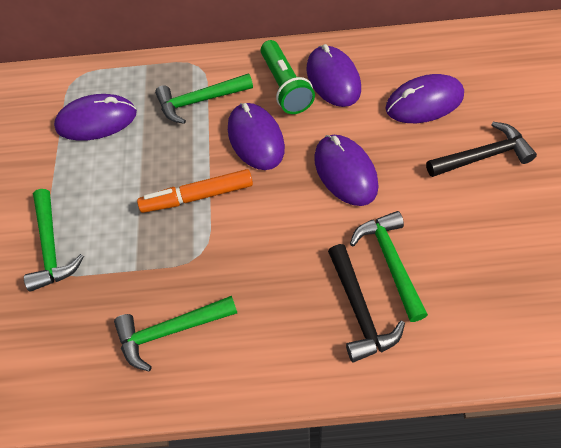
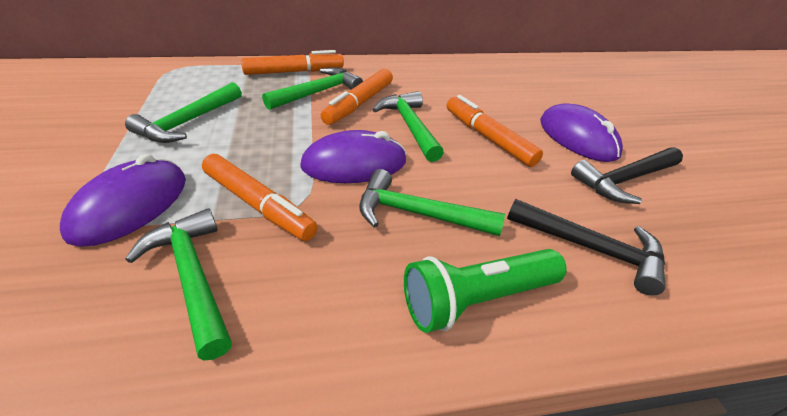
green hammer: 4 -> 5
orange marker: 1 -> 4
purple mouse: 5 -> 3

